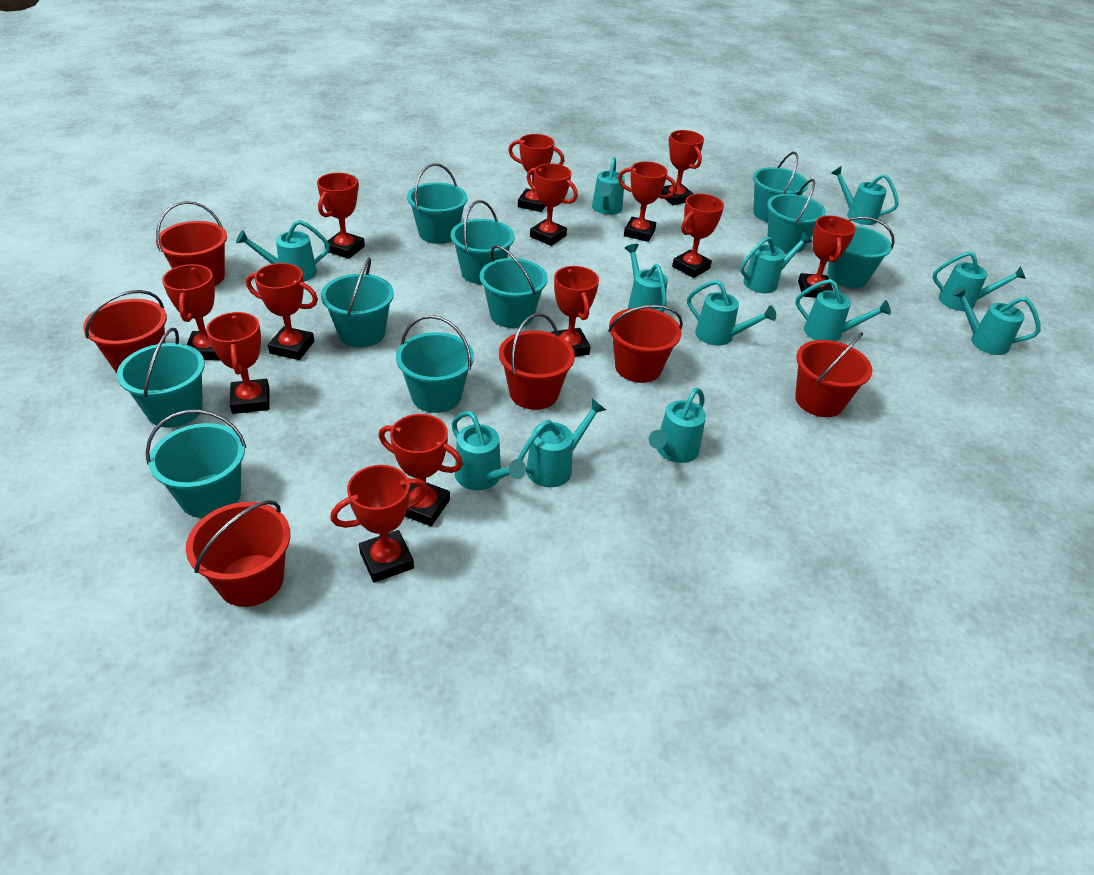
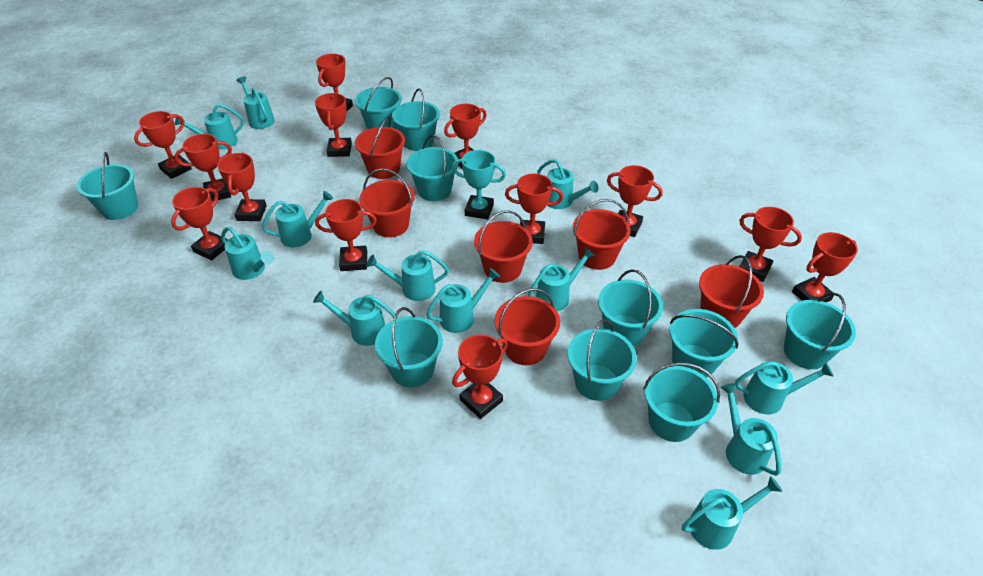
turquoise trophy: 0 -> 1

